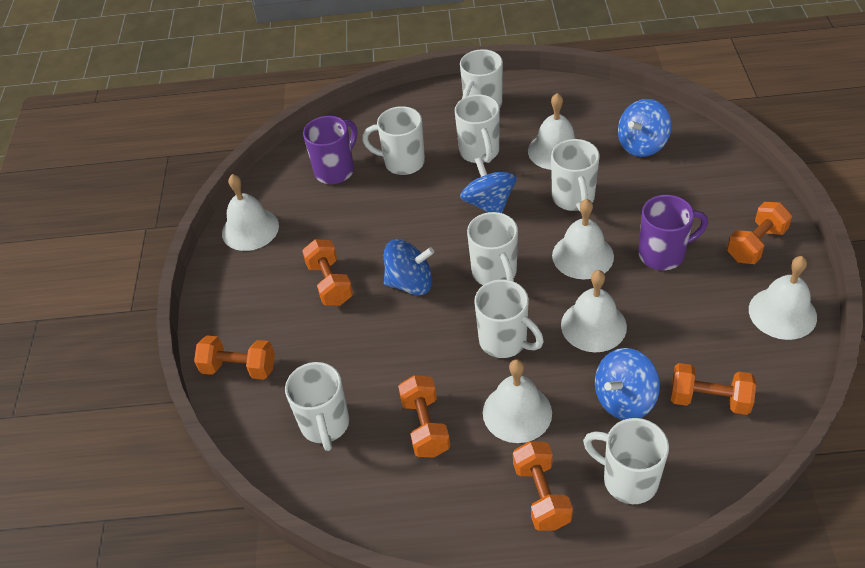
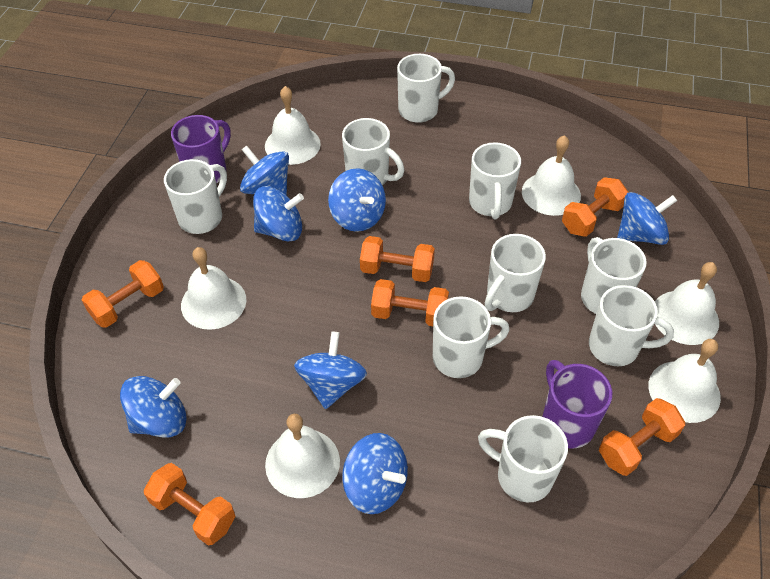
blue spinning top: 4 -> 7
white mug: 8 -> 9

